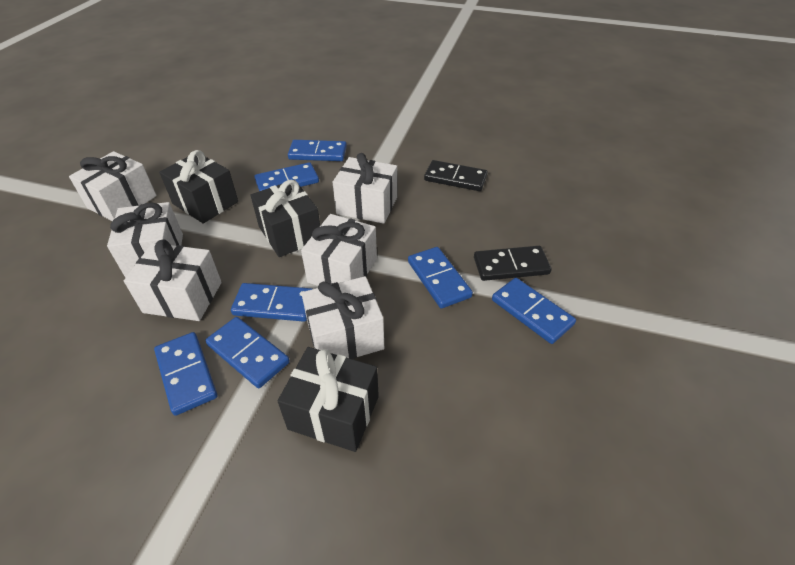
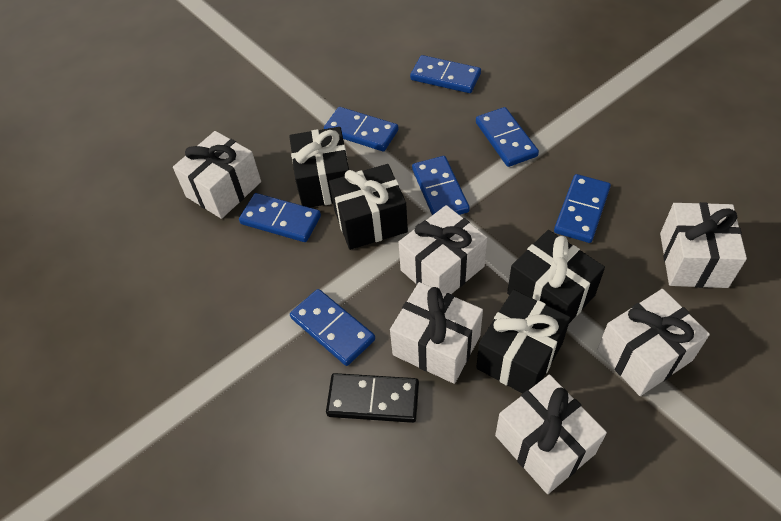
black domino: 2 -> 1
black gift: 3 -> 4

